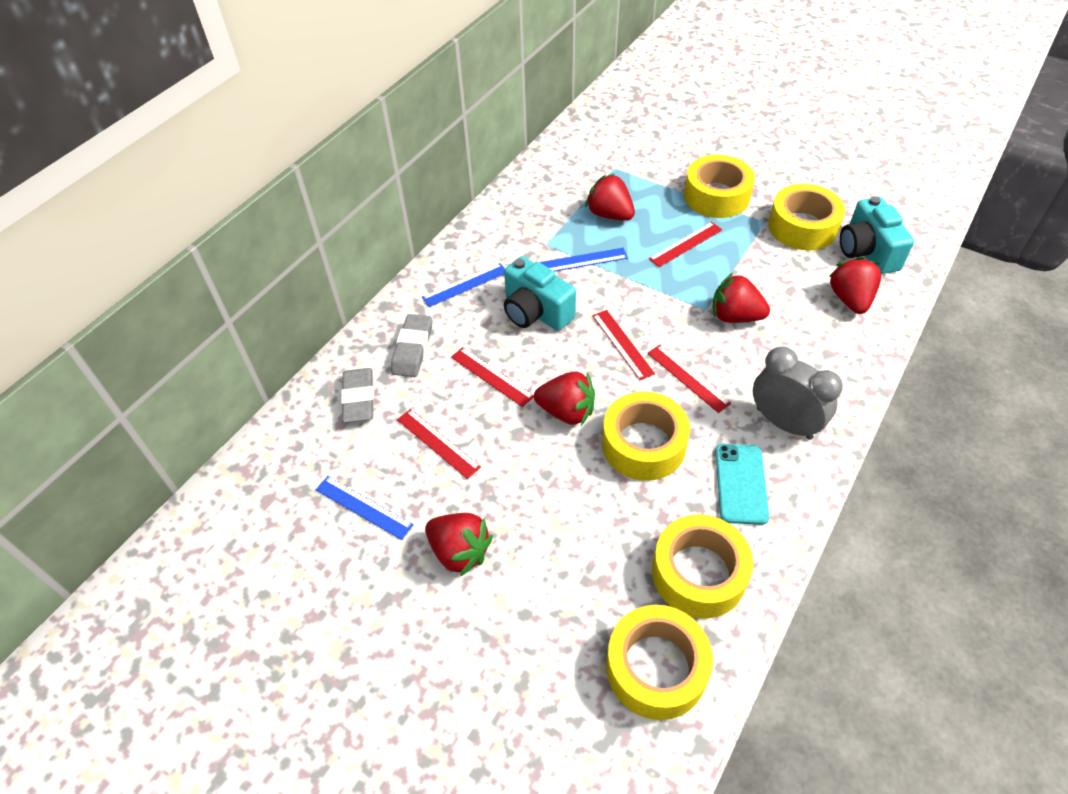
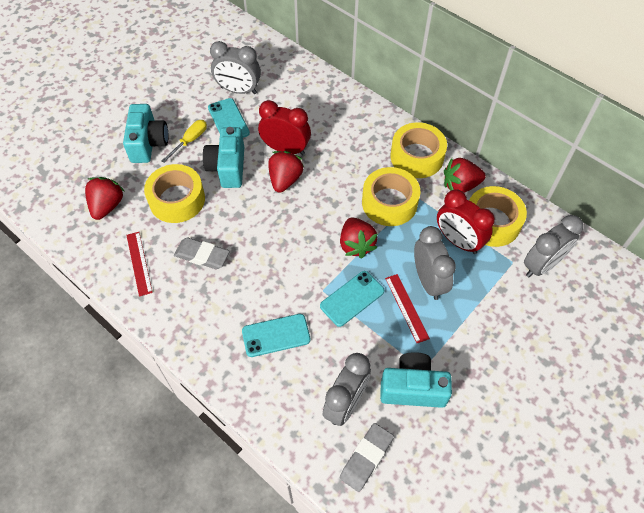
blue ruler: 3 -> 0
grey clock: 1 -> 4
red clock: 0 -> 2
red ruler: 5 -> 2
red strawberry: 5 -> 4
turquoise camera: 2 -> 3
turquoise phone: 1 -> 3
yellow screwdriver: 0 -> 1
yellow tape: 5 -> 4

